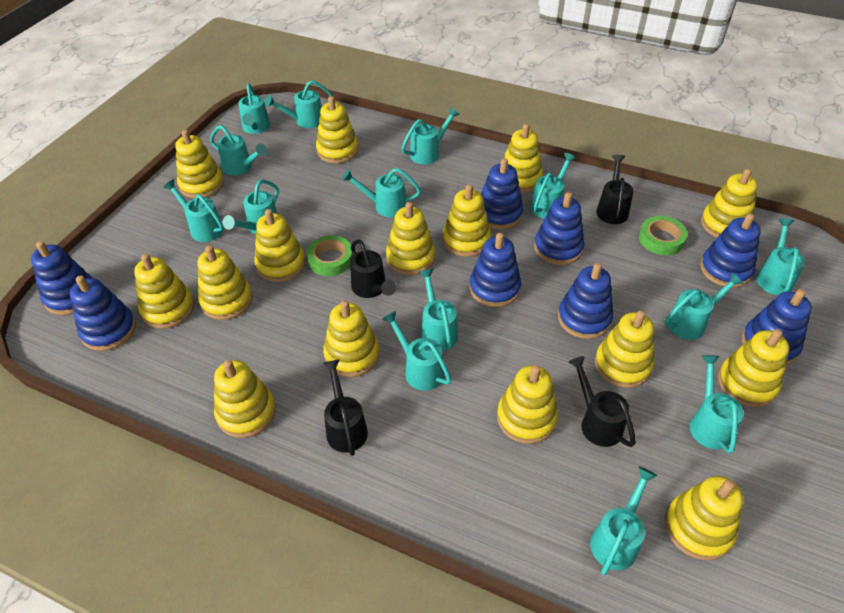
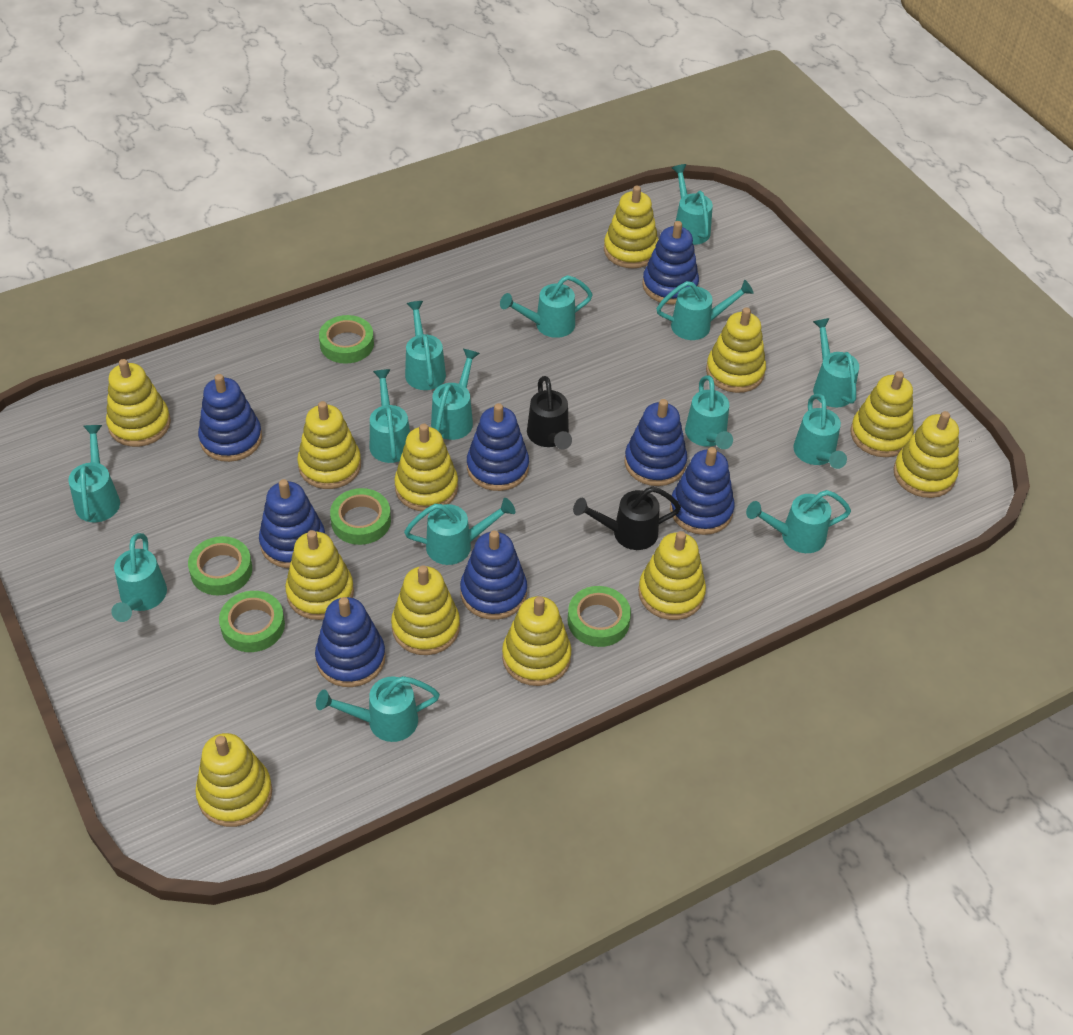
black watering can: 4 -> 2
green tape: 2 -> 5
yellow stacking toy: 15 -> 12

